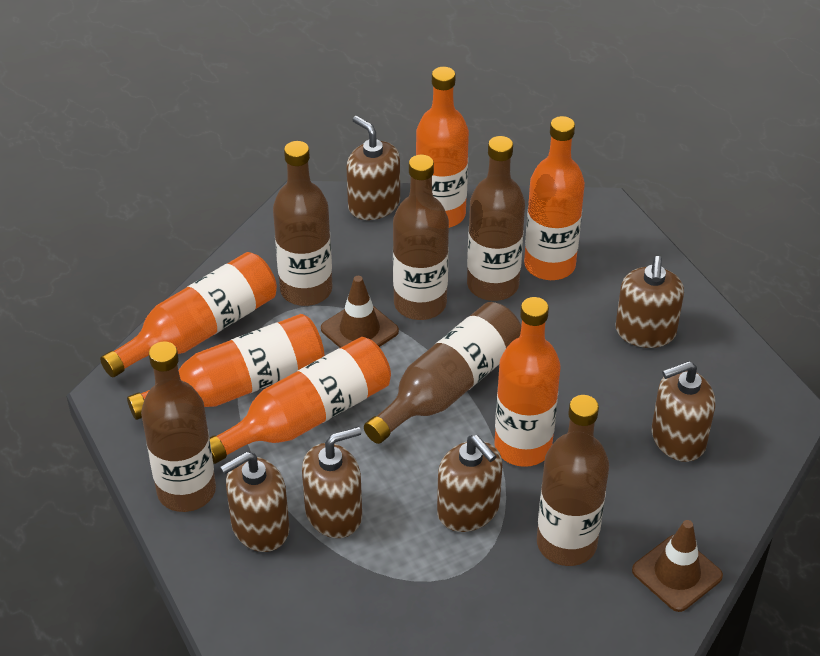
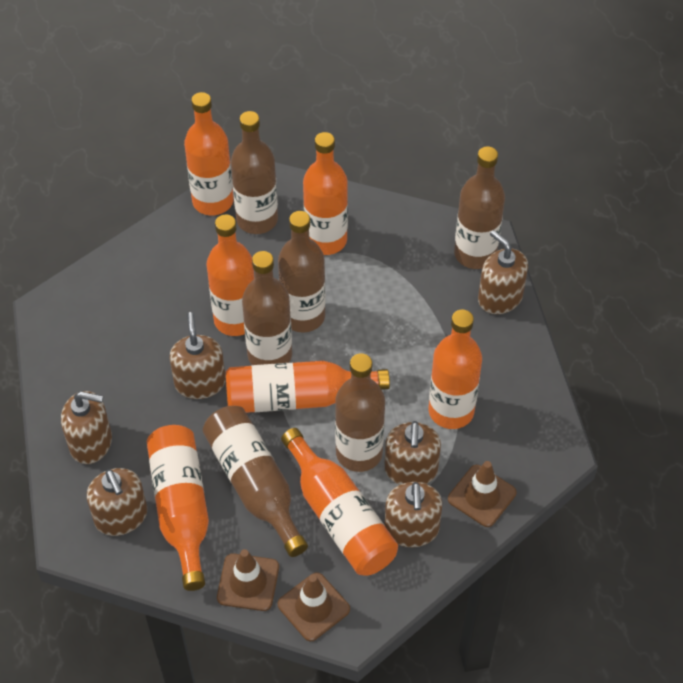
brown traffic cone: 2 -> 3
orange bottle: 6 -> 7

